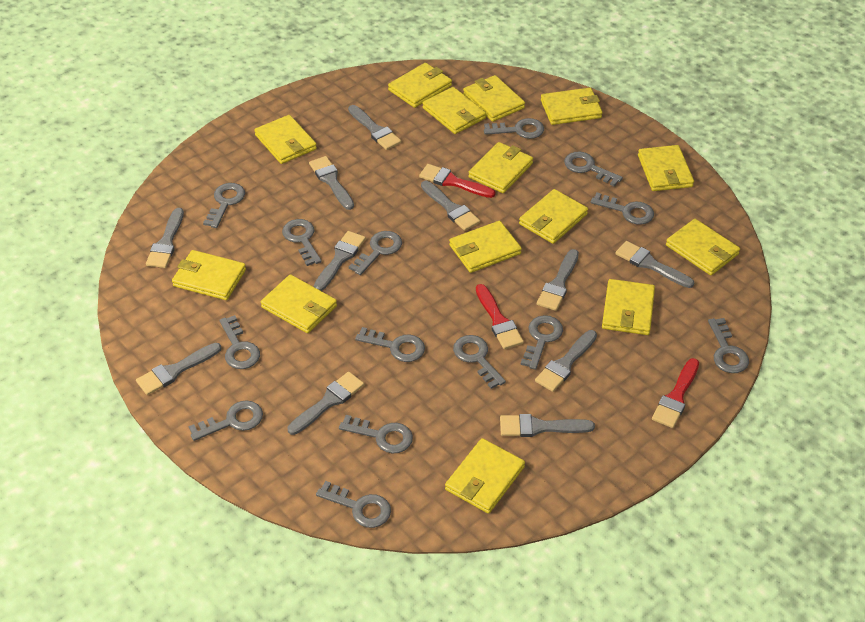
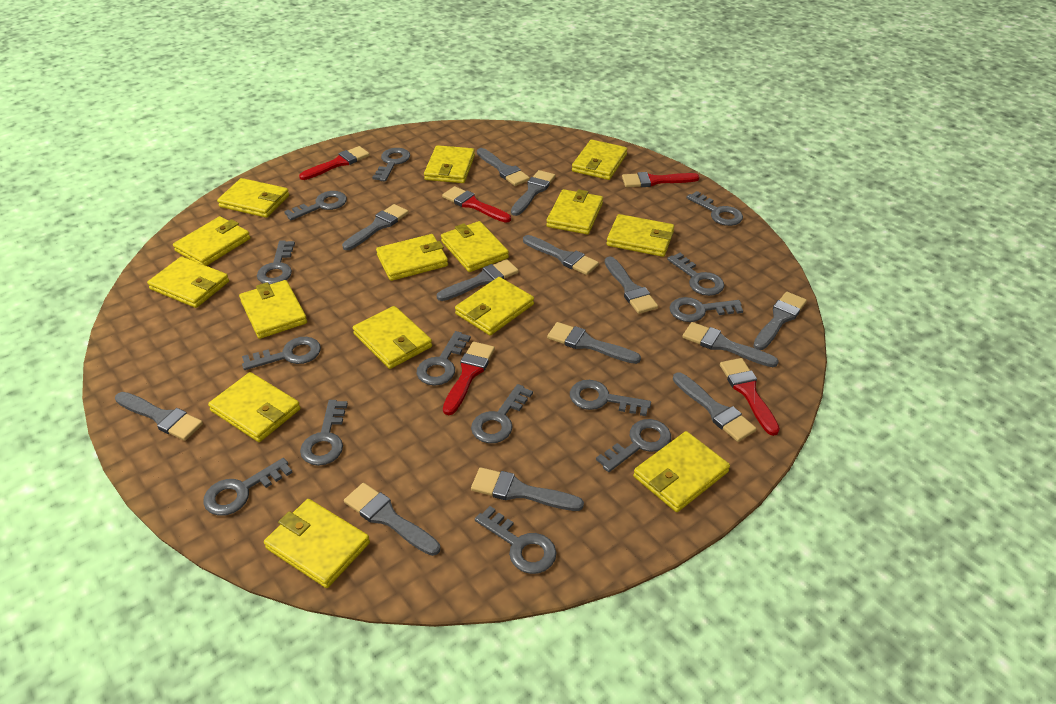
grey brush: 11 -> 13
red brush: 3 -> 5
yellow wallet: 14 -> 15

